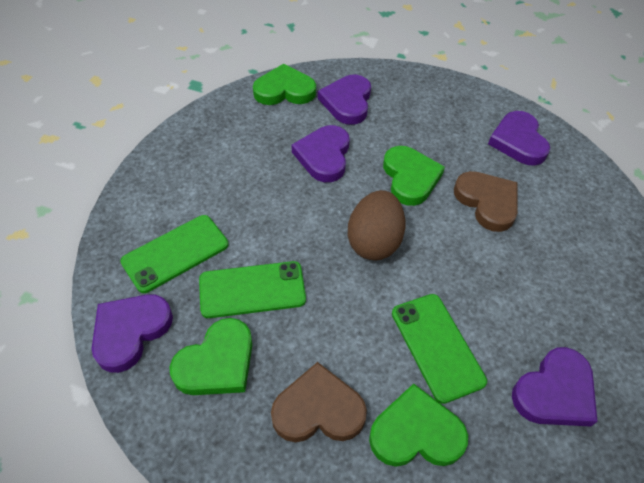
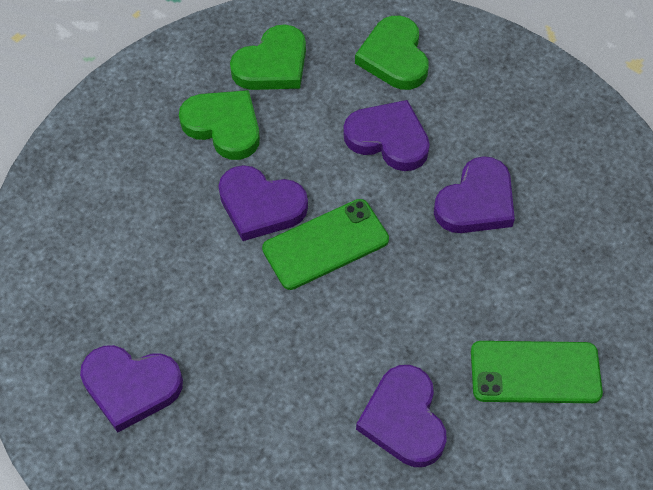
brown egg: 1 -> 0
brown heart: 2 -> 0
green heart: 4 -> 3
green phone: 3 -> 2

